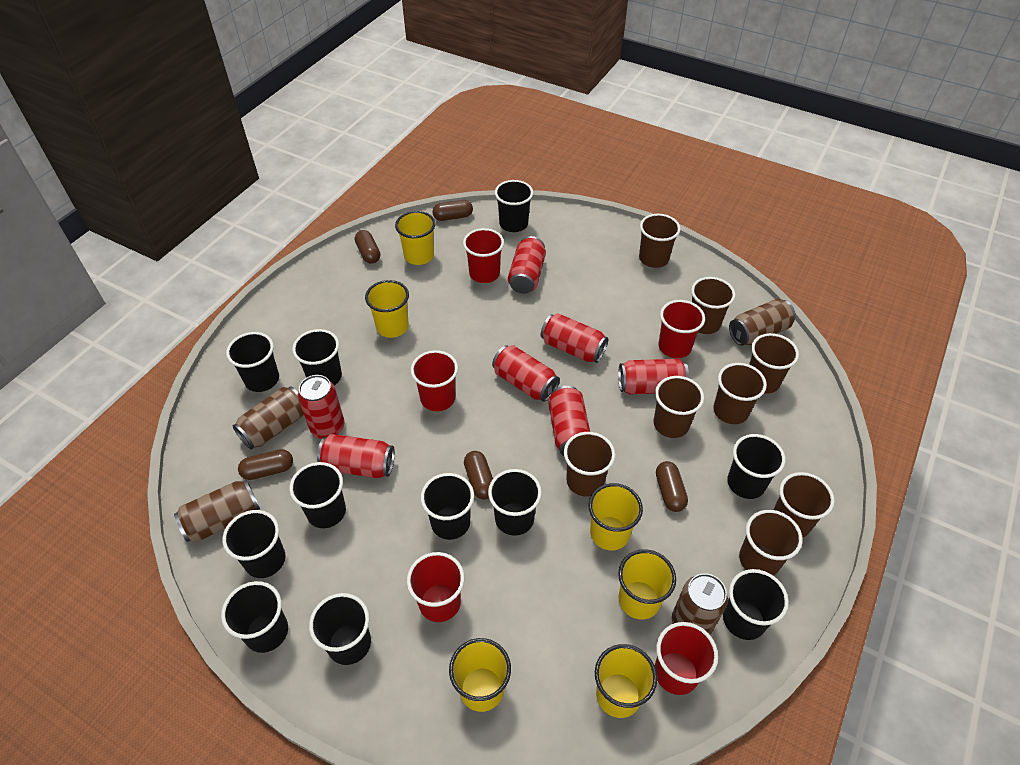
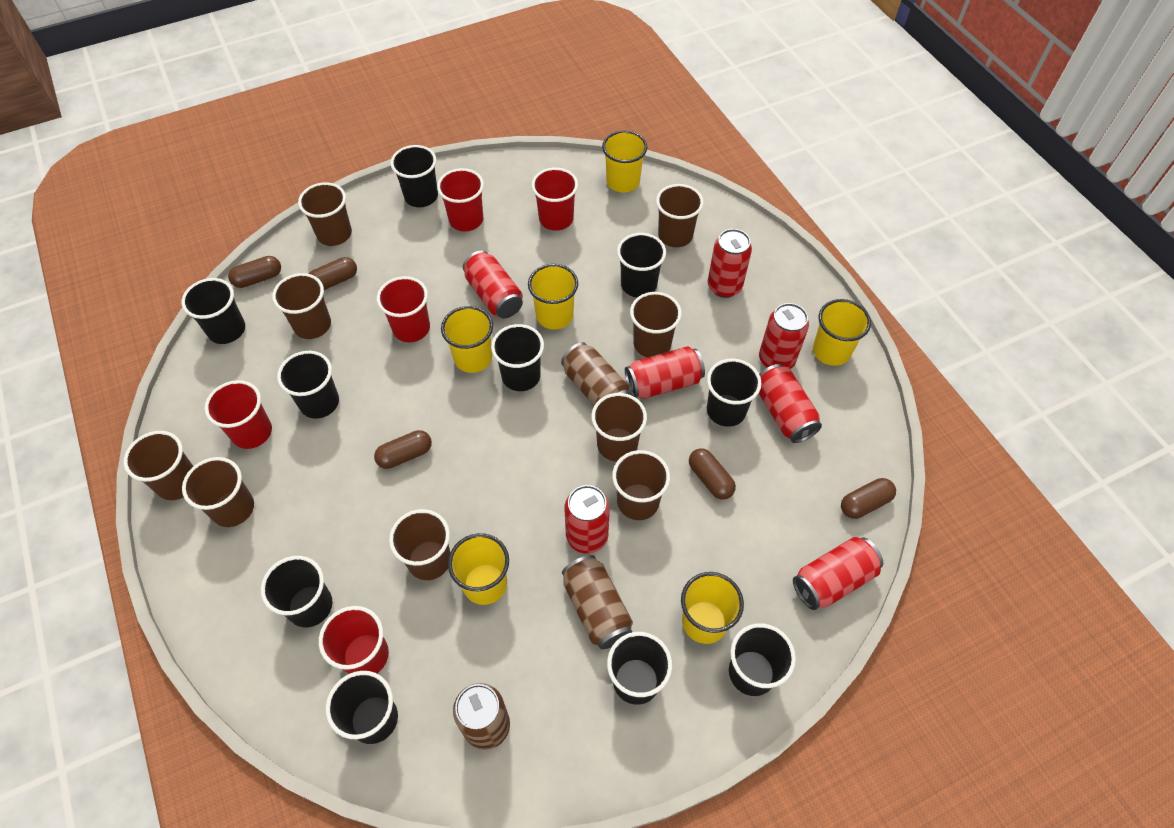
black cup: 11 -> 10
brown can: 4 -> 3
brown cup: 8 -> 9

